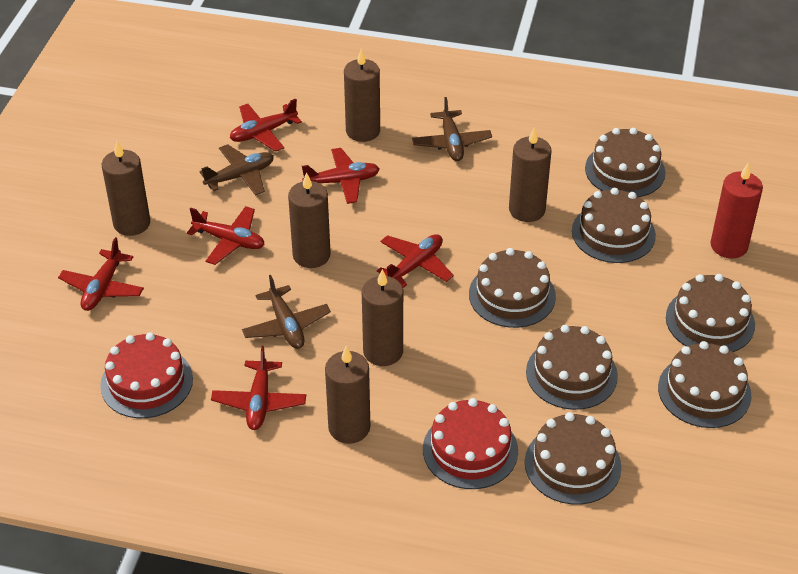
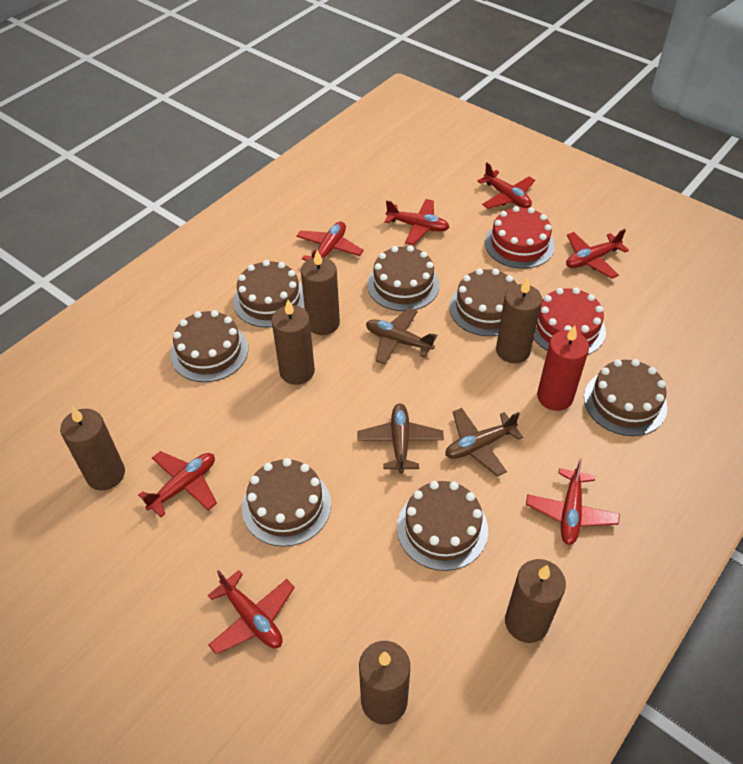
red plane: 6 -> 7

